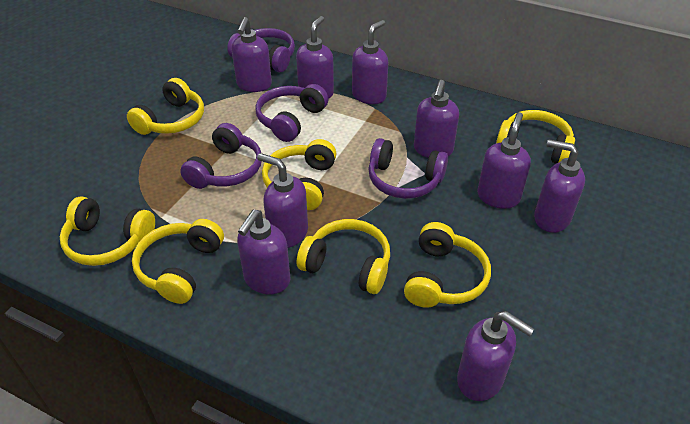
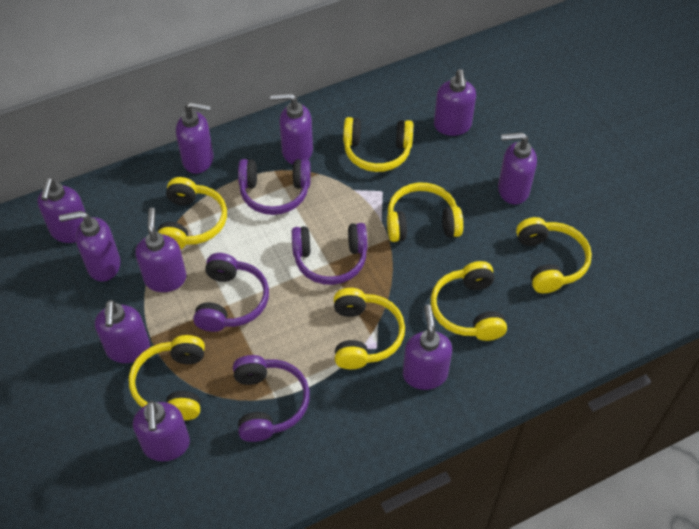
purple soap dispenser: 9 -> 10

